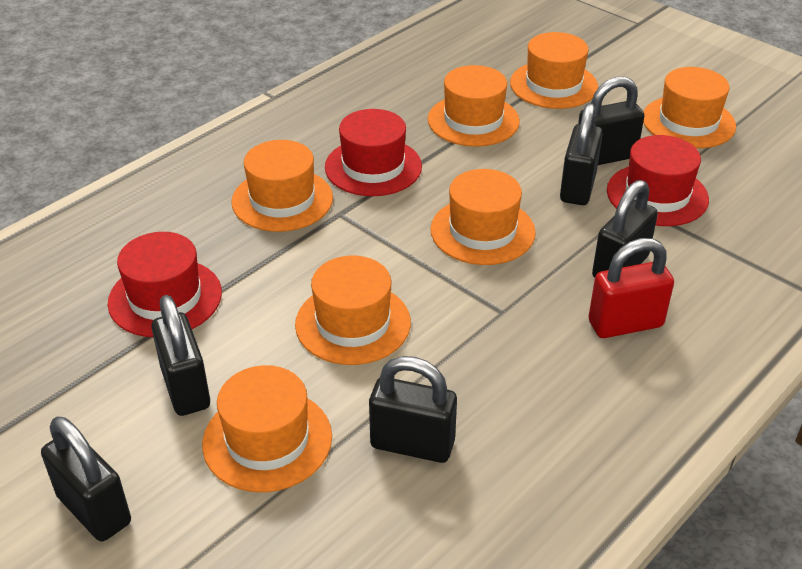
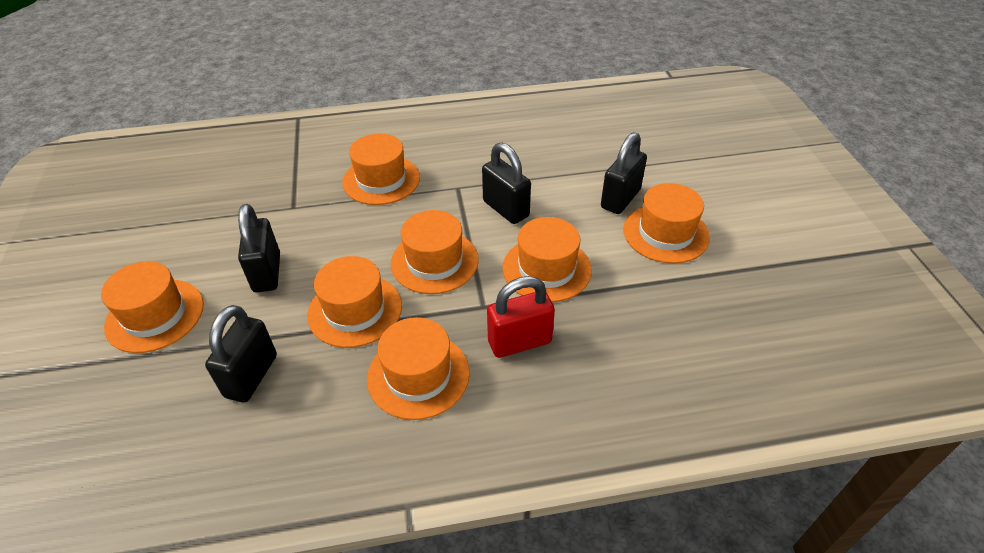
black padlock: 6 -> 4
red hat: 3 -> 0

